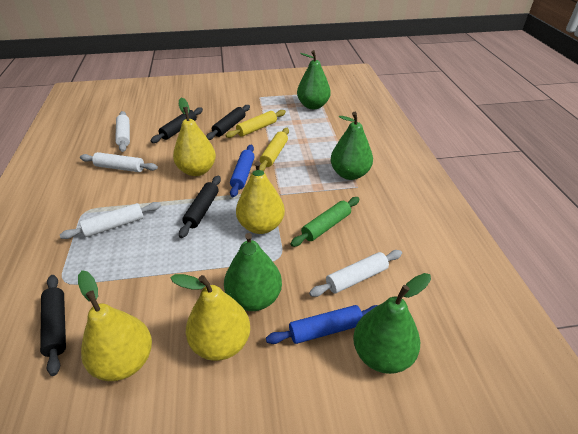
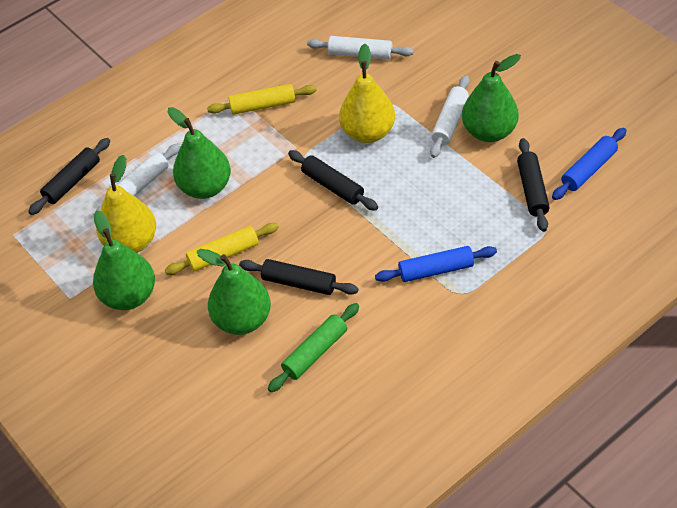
white rolling pin: 4 -> 3
yellow pear: 4 -> 2

